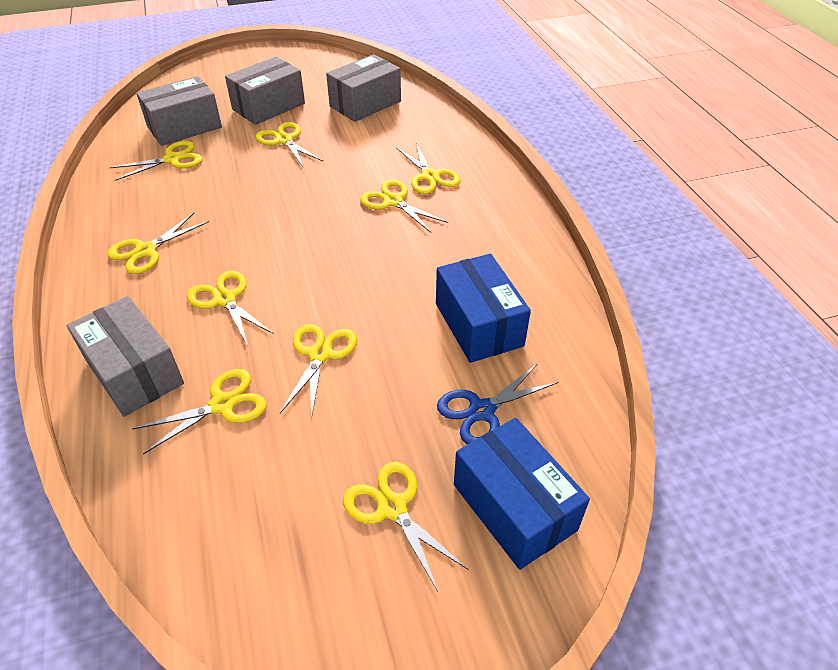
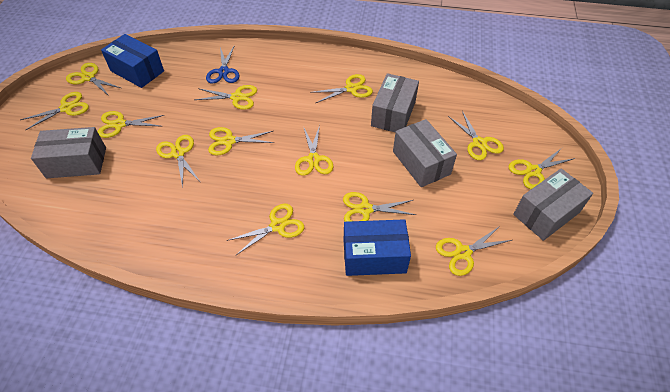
yellow scissors: 9 -> 13

